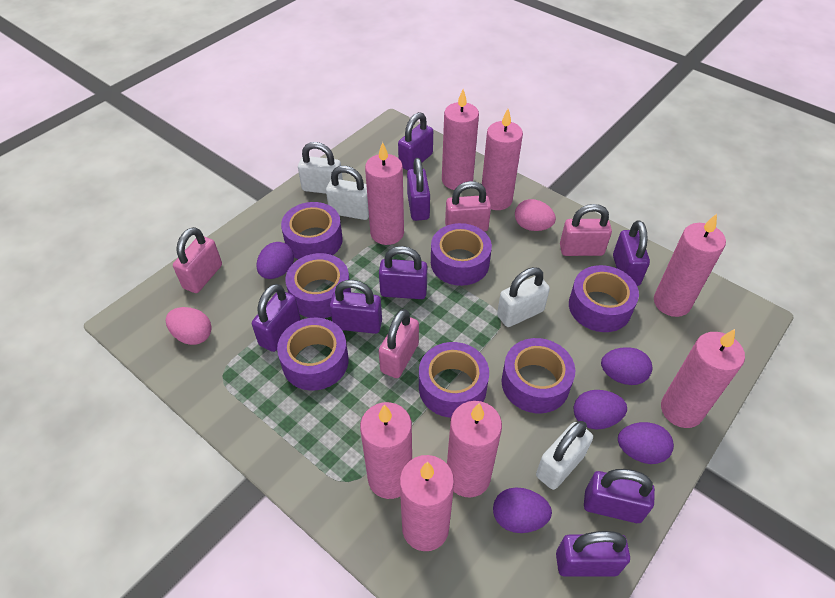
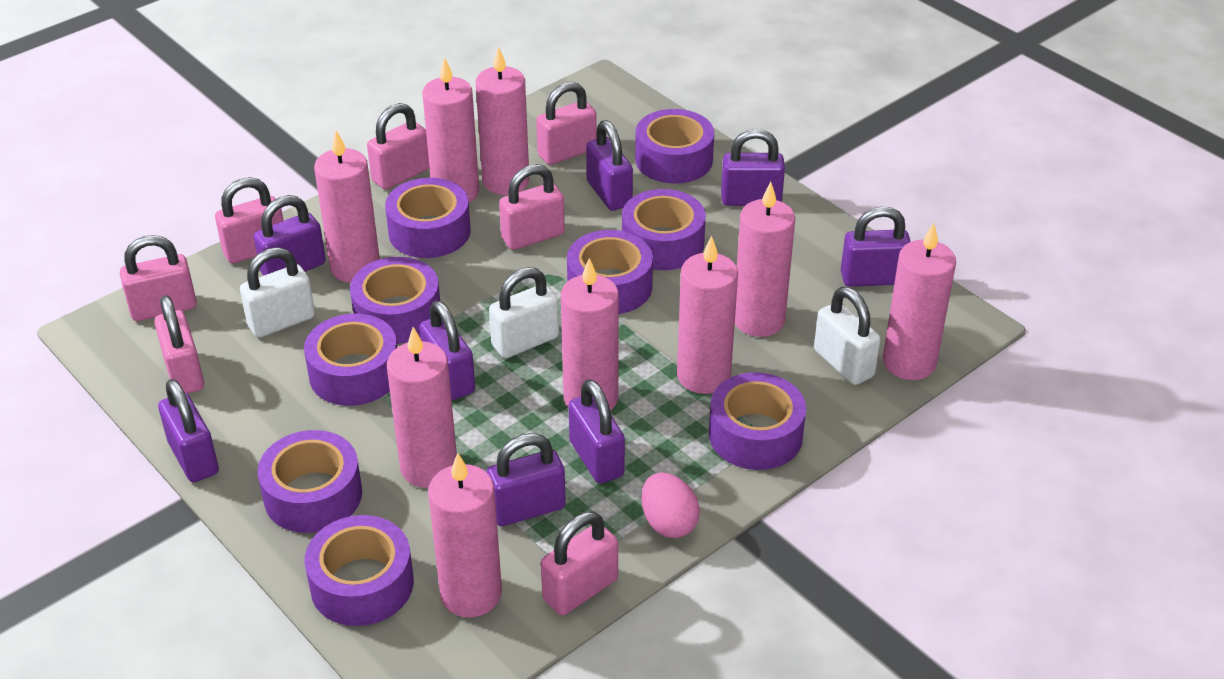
pink candle: 8 -> 9
pink egg: 2 -> 1
pink padlock: 4 -> 7
purple egg: 5 -> 0
purple tape: 7 -> 9
white padlock: 4 -> 3

